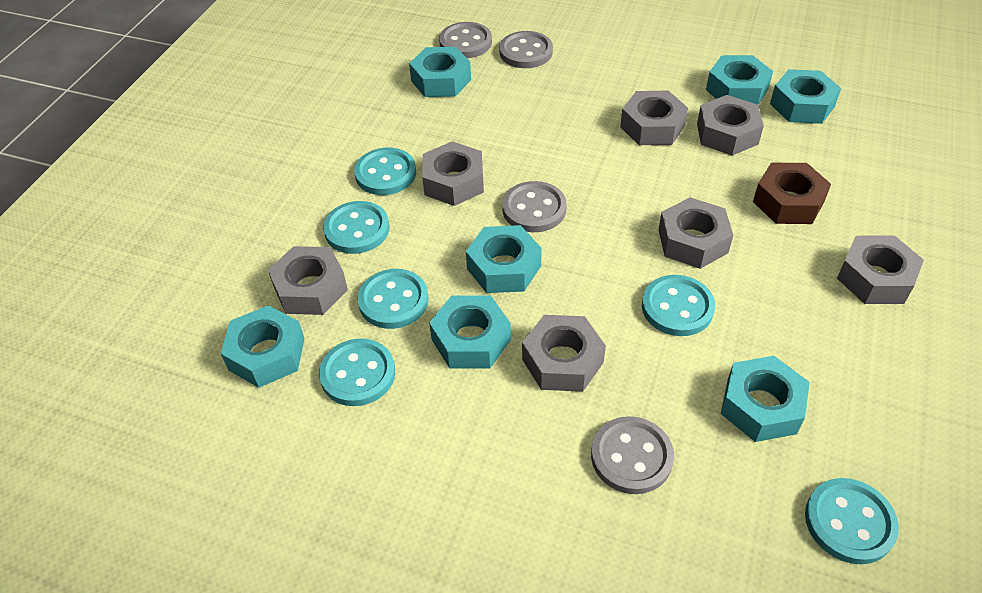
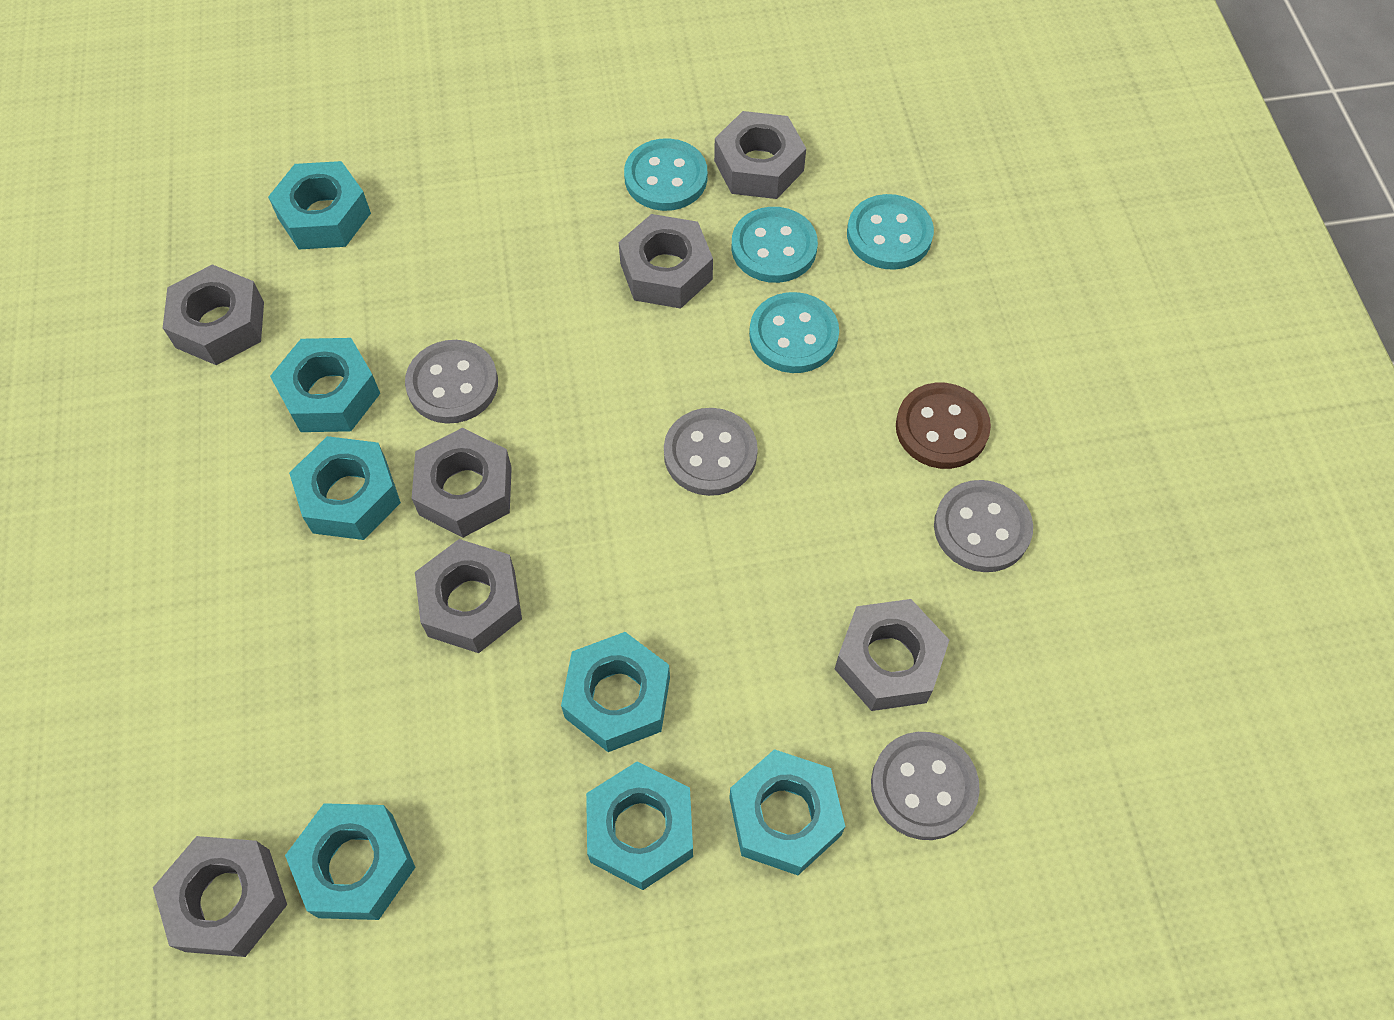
brown button: 0 -> 1
brown nut: 1 -> 0
turquoise button: 6 -> 4

